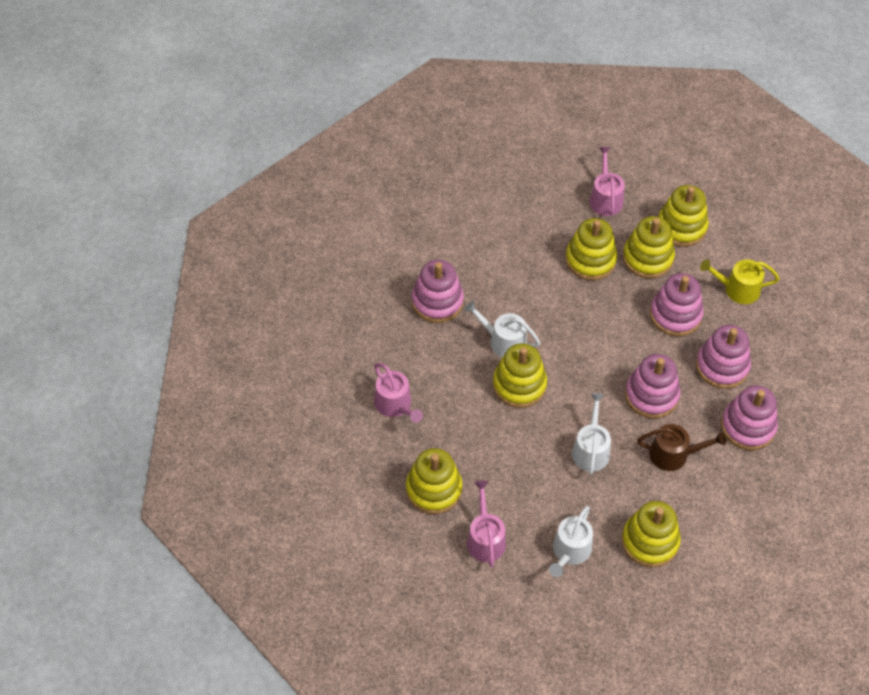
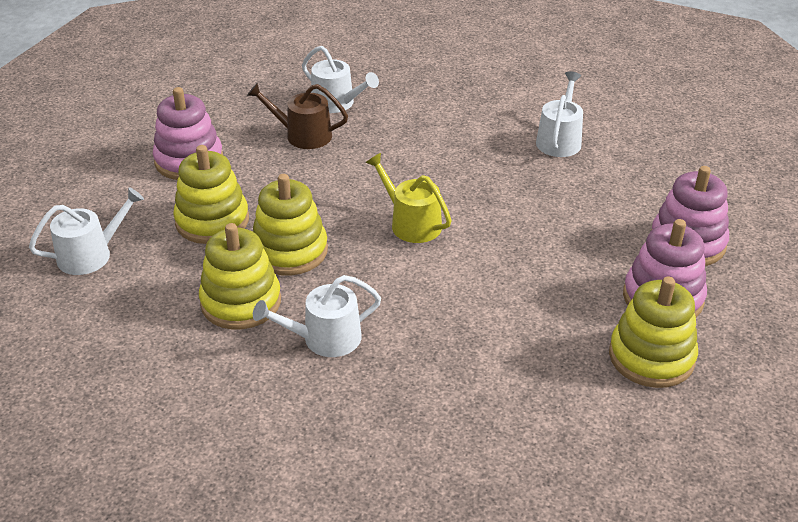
pink stacking toy: 5 -> 3
pink watering can: 3 -> 0
white watering can: 3 -> 4
yellow stacking toy: 6 -> 4

